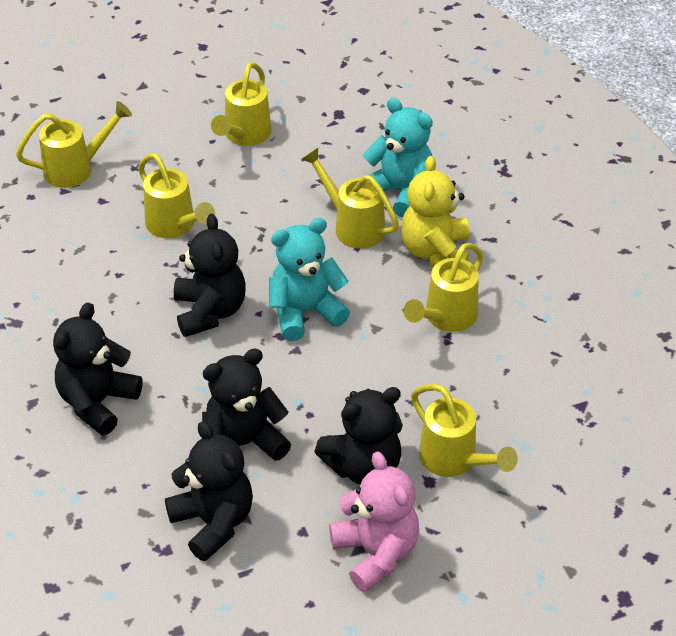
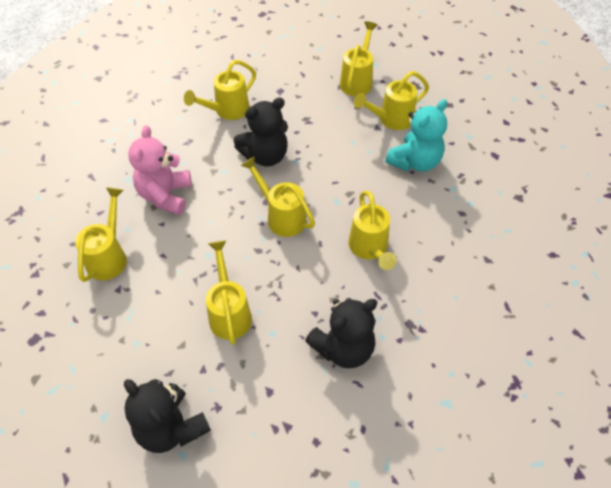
black teddy bear: 5 -> 3
turquoise teddy bear: 2 -> 1
yellow teddy bear: 1 -> 0
yellow watering can: 6 -> 7

